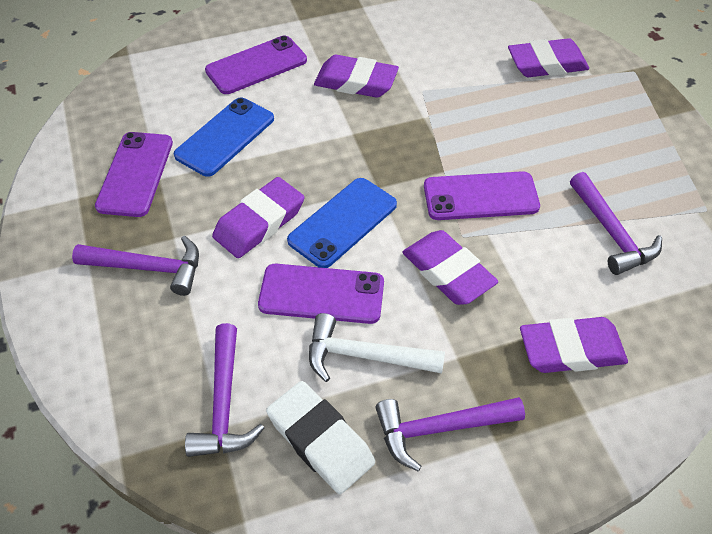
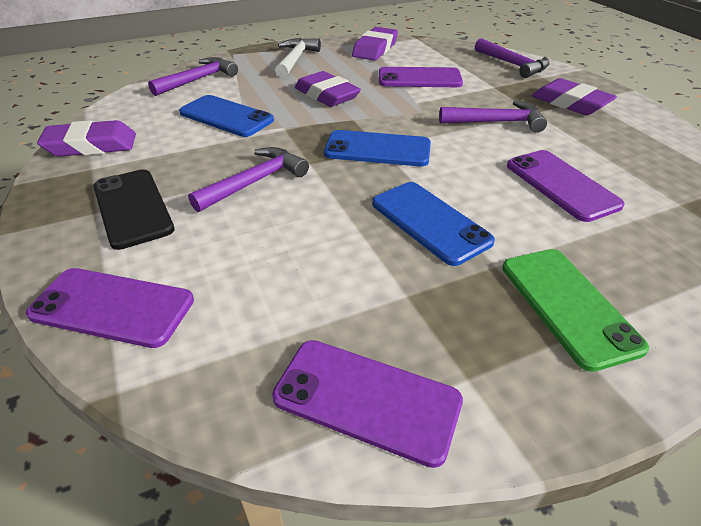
black phone: 0 -> 1
blue phone: 2 -> 3
green phone: 0 -> 1
purple eraser: 5 -> 4
white eraser: 1 -> 0

